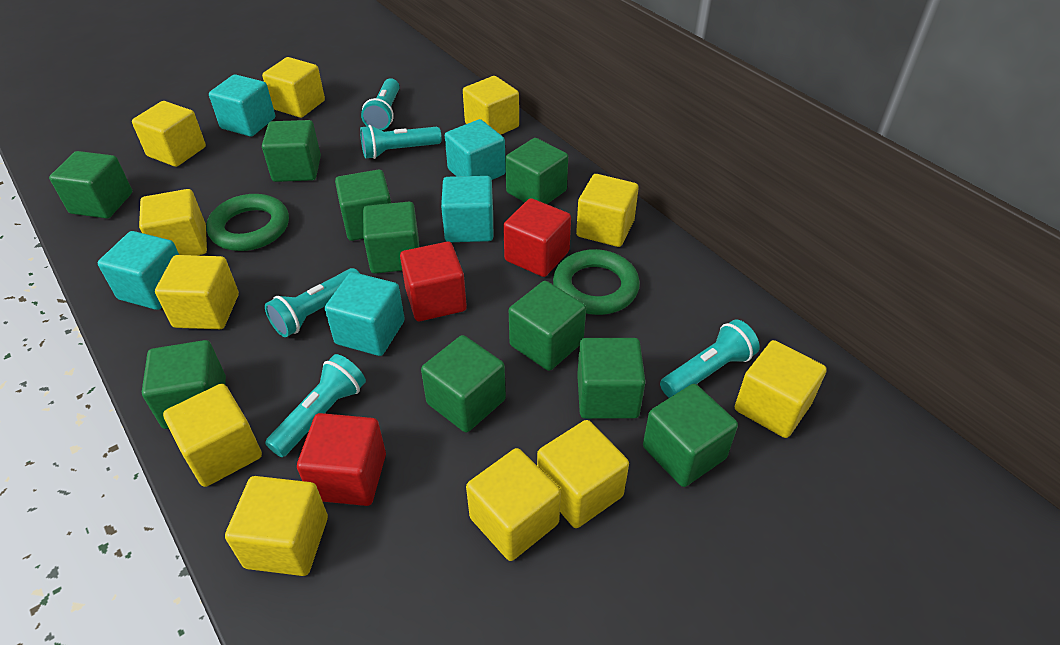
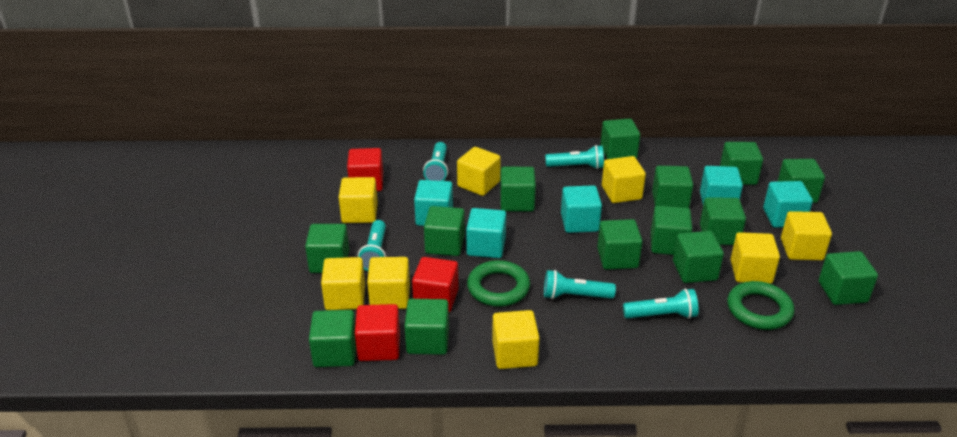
green cube: 10 -> 14
yellow cube: 11 -> 8

